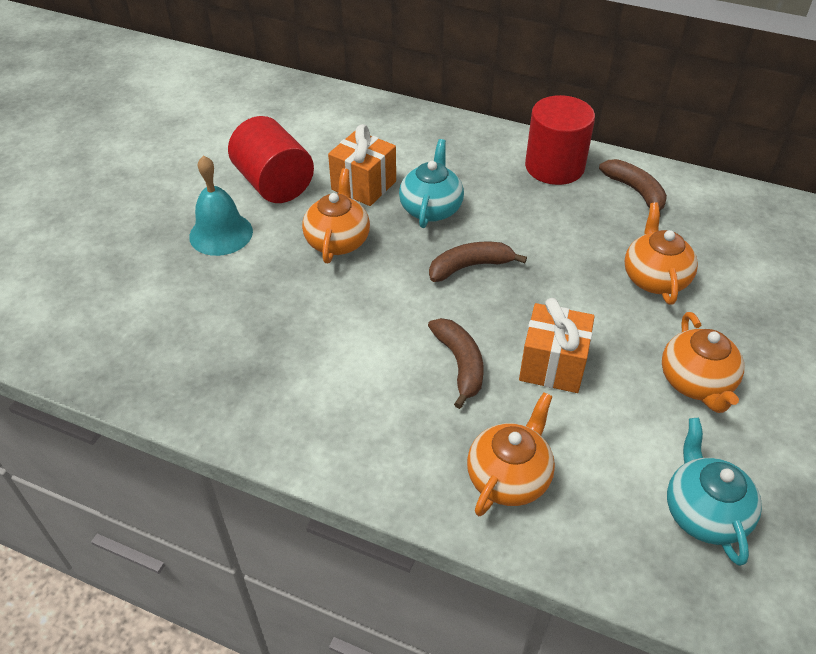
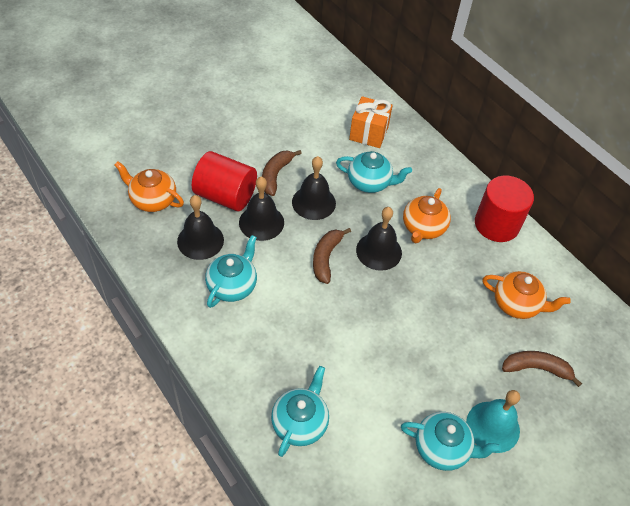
black bell: 0 -> 4
orange gift: 2 -> 1
orange teapot: 4 -> 3
turquoise teapot: 2 -> 4

